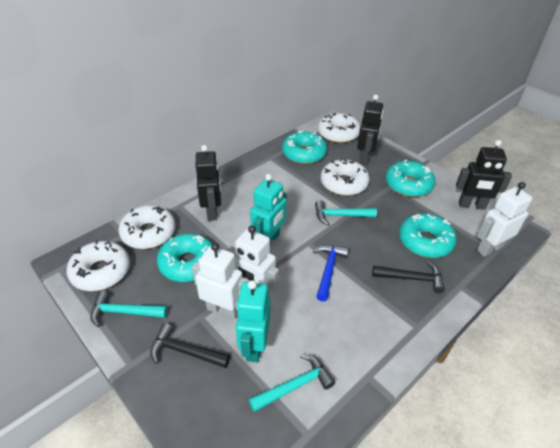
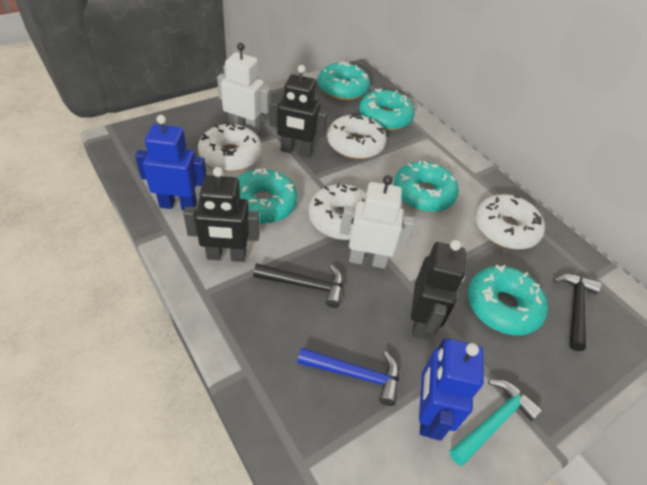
blue robot: 0 -> 2
turquoise donut: 4 -> 5
turquoise hammer: 3 -> 1
turquoise robot: 2 -> 0
white robot: 3 -> 2

